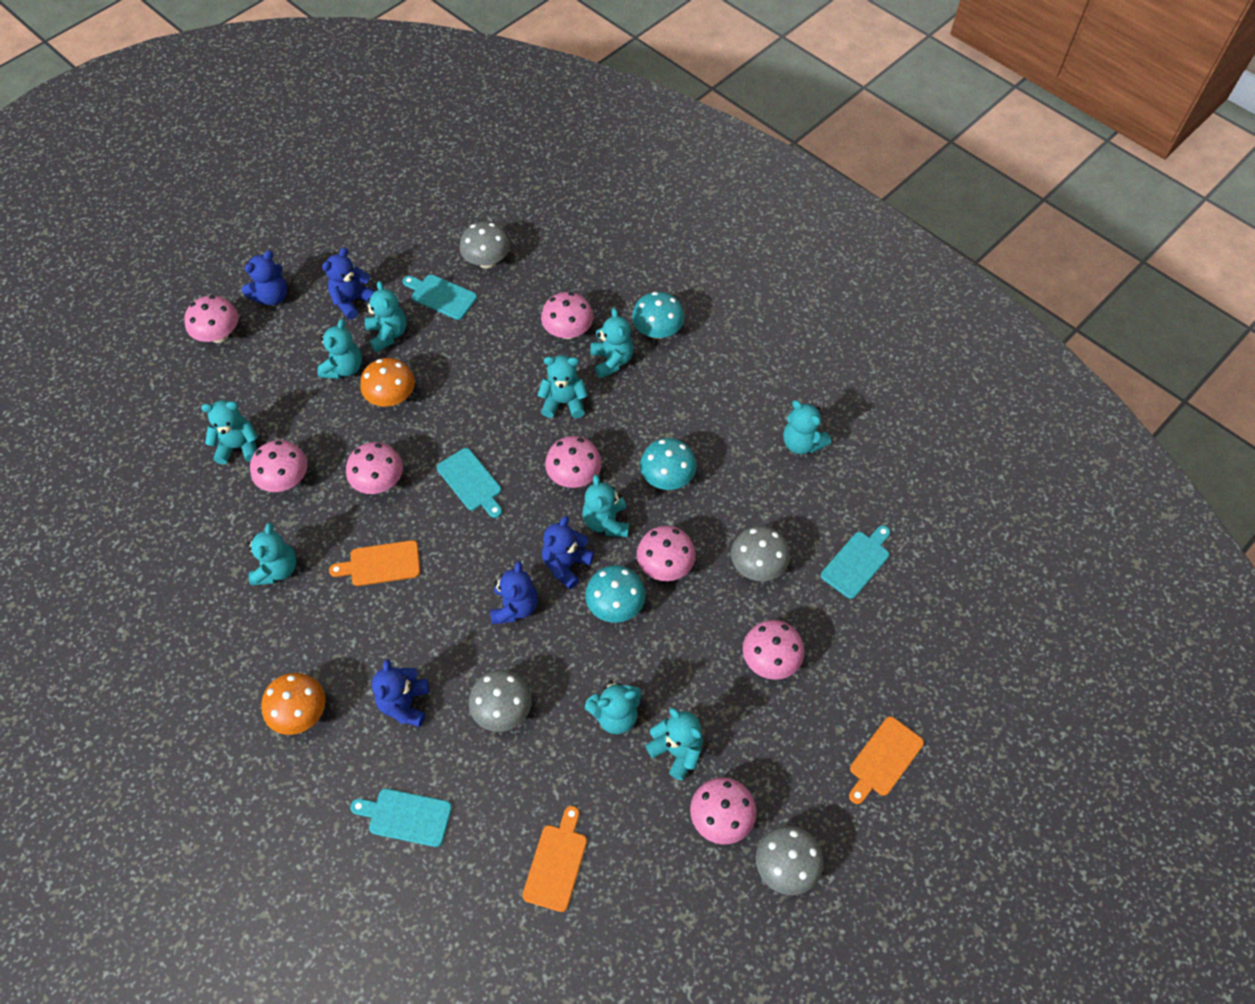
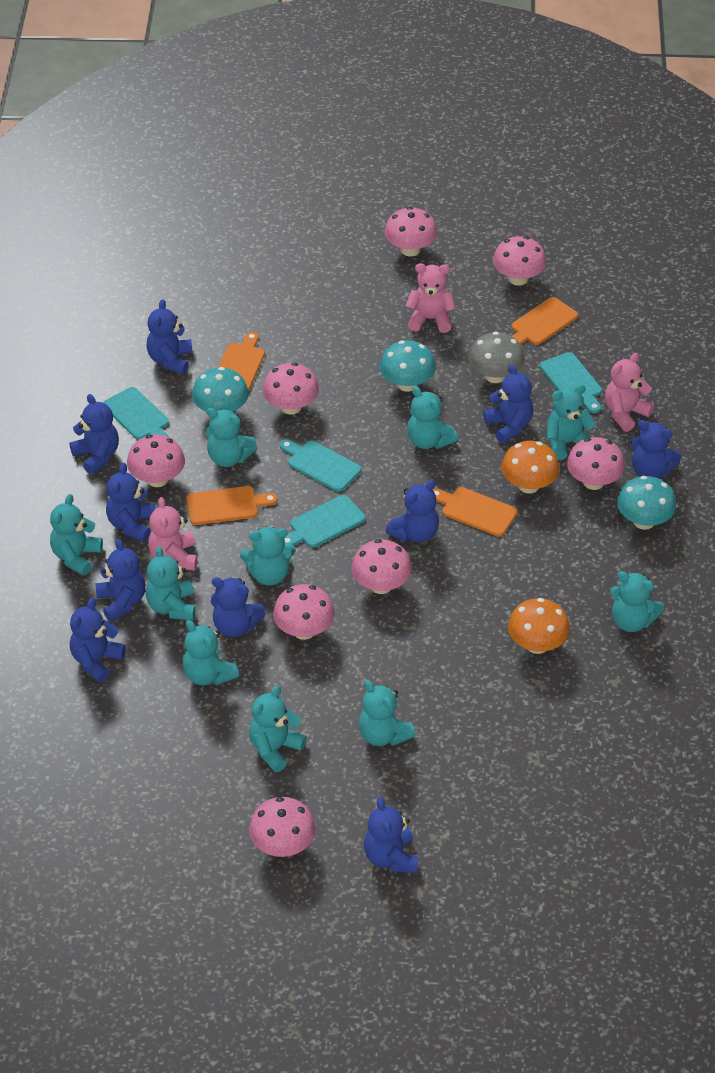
blue teddy bear: 5 -> 10
grey mushroom: 4 -> 1
orange cutting board: 3 -> 4
pink teddy bear: 0 -> 3

